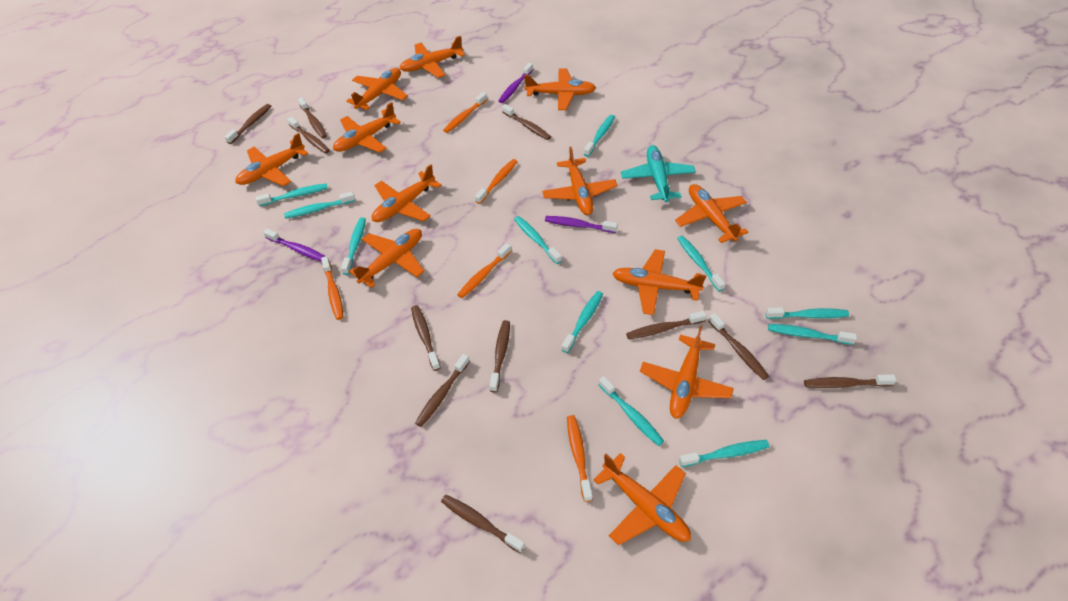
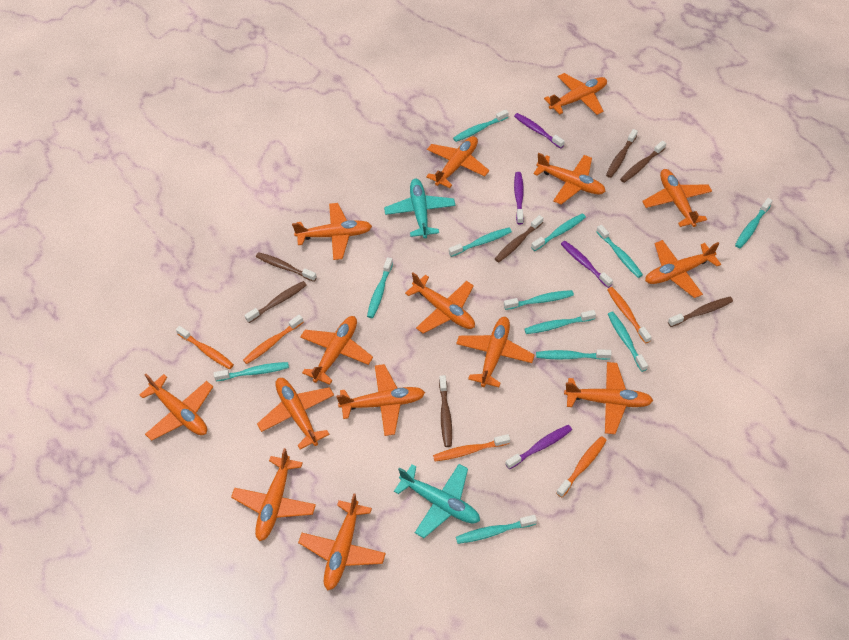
brown toothbrush: 11 -> 7
orange plane: 12 -> 15
purple toothbrush: 3 -> 4
turquoise plane: 1 -> 2
turquoise toothbrush: 11 -> 12

